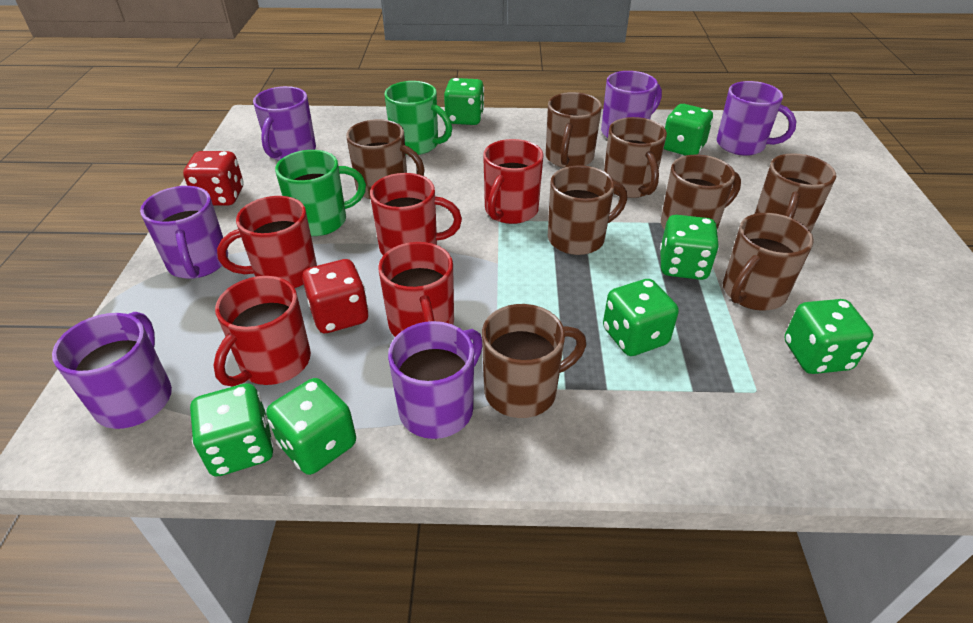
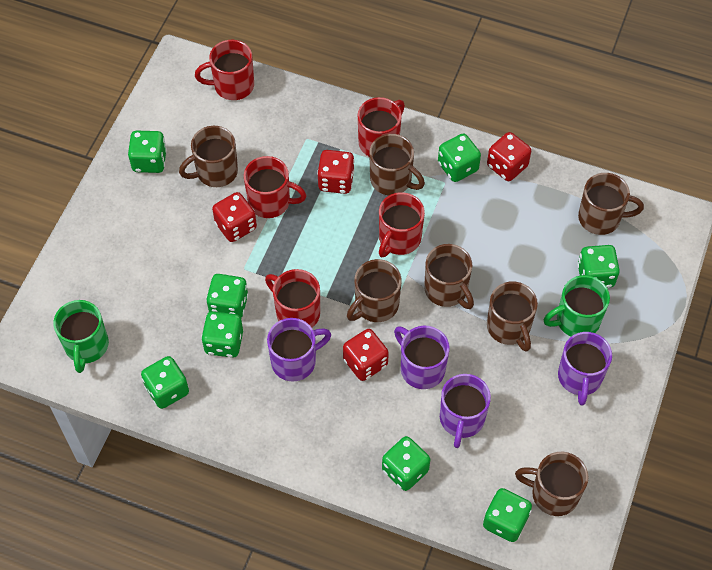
brown mug: 8 -> 7
green dice: 7 -> 8
purple mug: 6 -> 4
red dice: 2 -> 4

